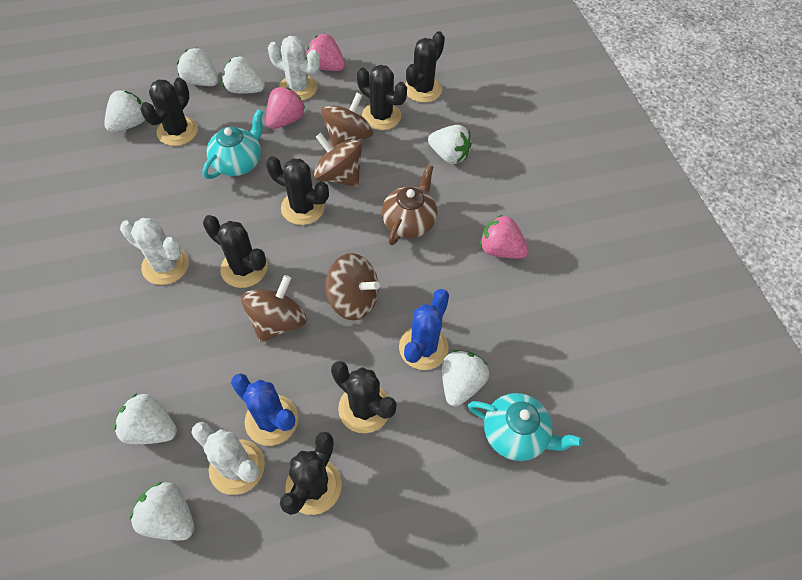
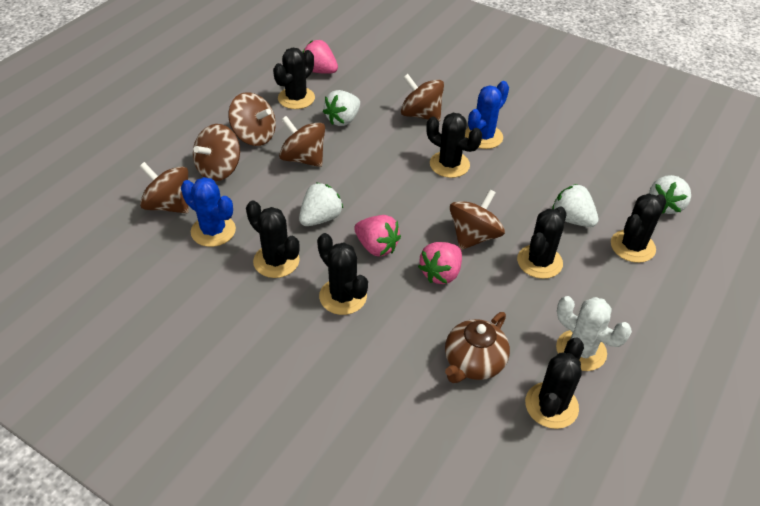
brown spinning top: 4 -> 6
turquoise teapot: 2 -> 0
white cactus: 3 -> 1
white strawberry: 7 -> 4

